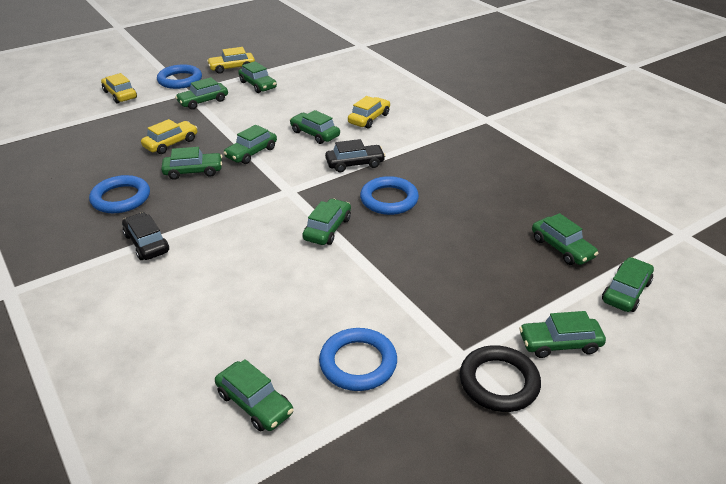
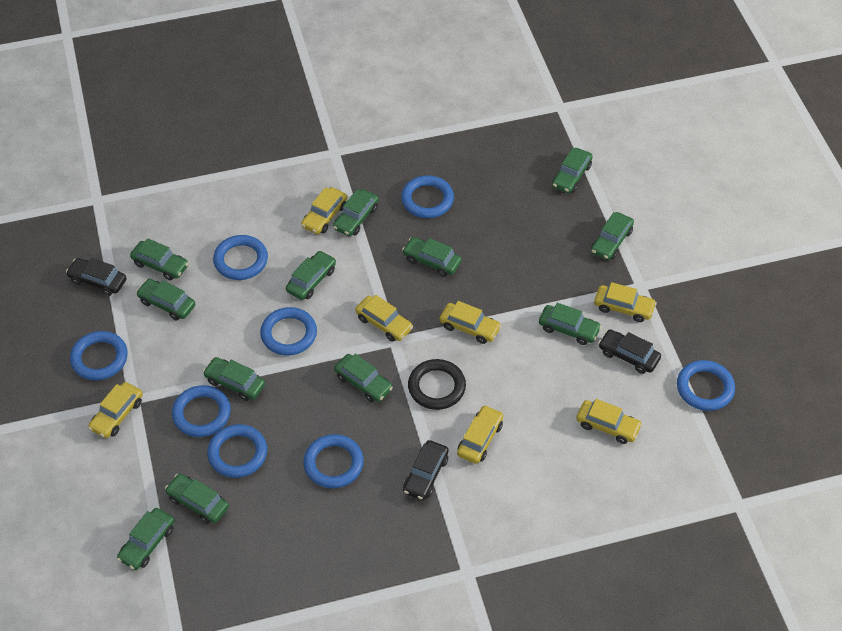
black car: 2 -> 3
blue ring: 4 -> 8
green car: 10 -> 12
yellow car: 4 -> 7

